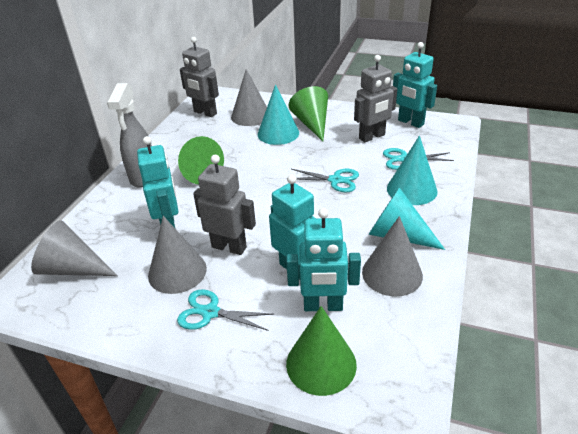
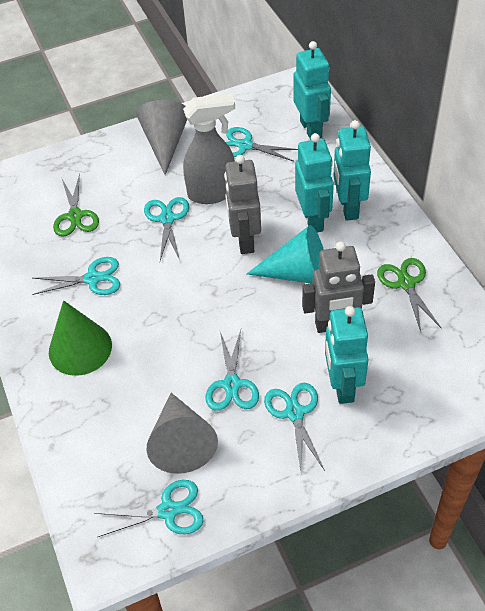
green cone: 3 -> 1
green scissors: 0 -> 2
grey cone: 4 -> 2
grey robot: 3 -> 2
turquoise cone: 3 -> 1
turquoise scissors: 3 -> 6

